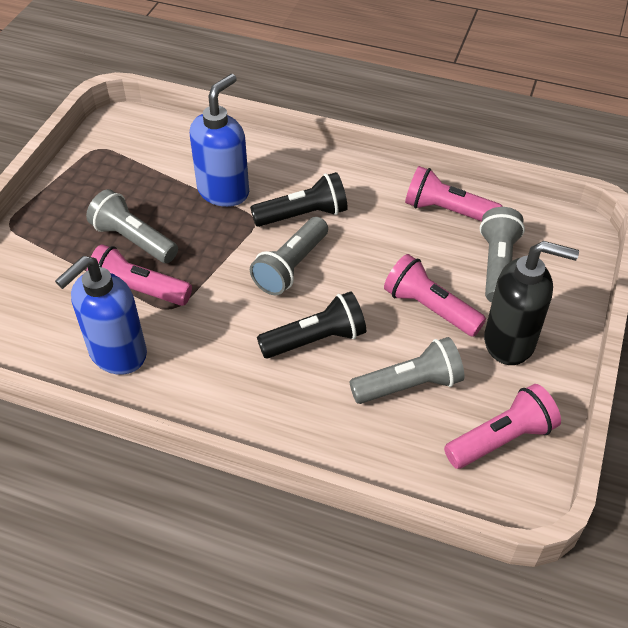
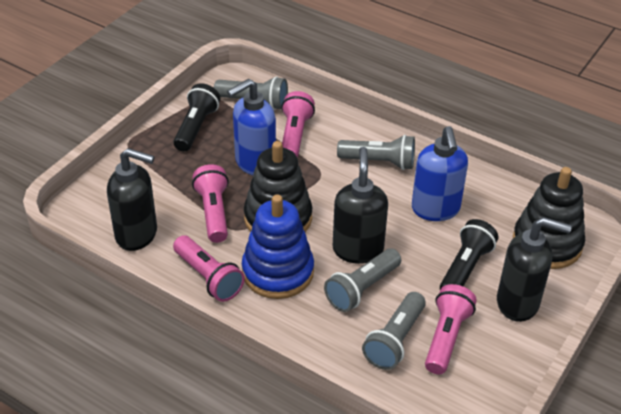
black soap dispenser: 1 -> 3
black stacking toy: 0 -> 2
blue stacking toy: 0 -> 1

